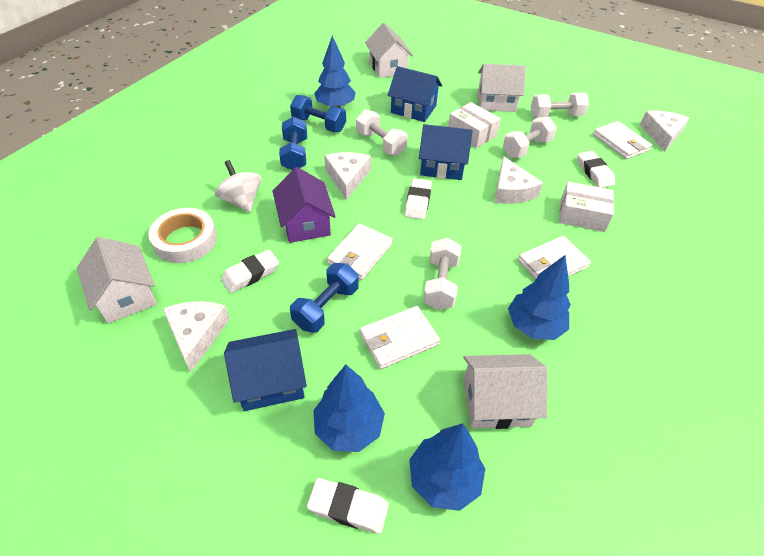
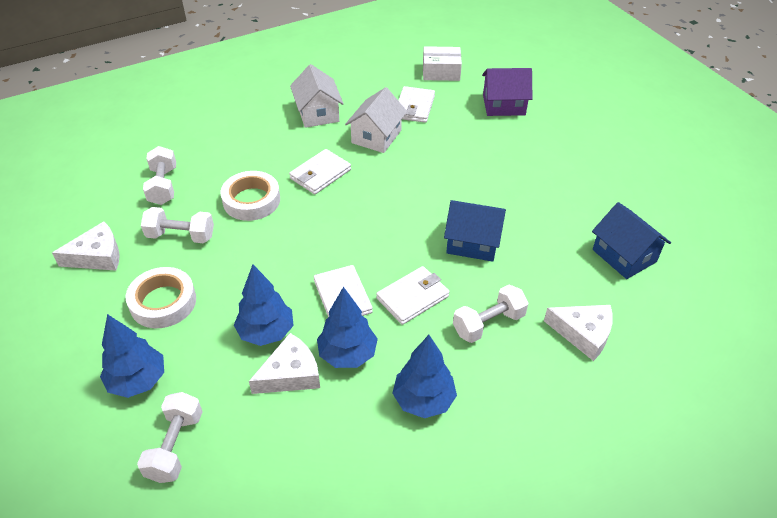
blue dumbbell: 3 -> 0
blue house: 3 -> 2
white box: 2 -> 1
white cheese: 4 -> 3
white eraser: 4 -> 0
white house: 4 -> 2
white spinning top: 1 -> 0
white tape: 1 -> 2

